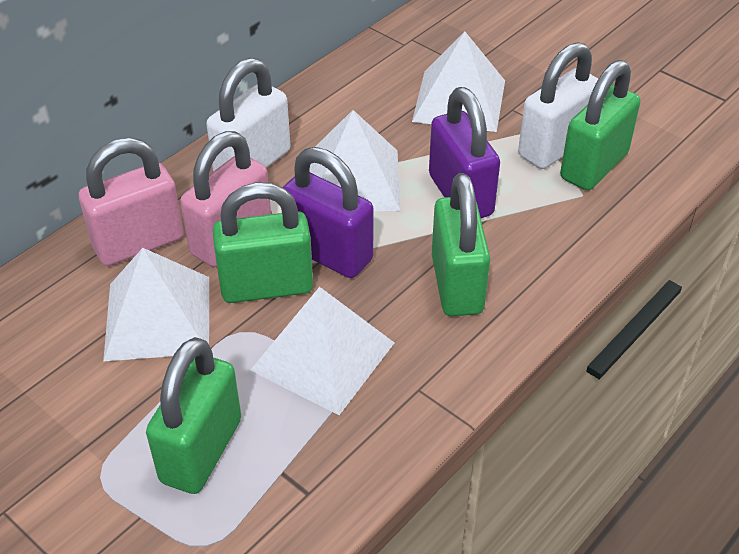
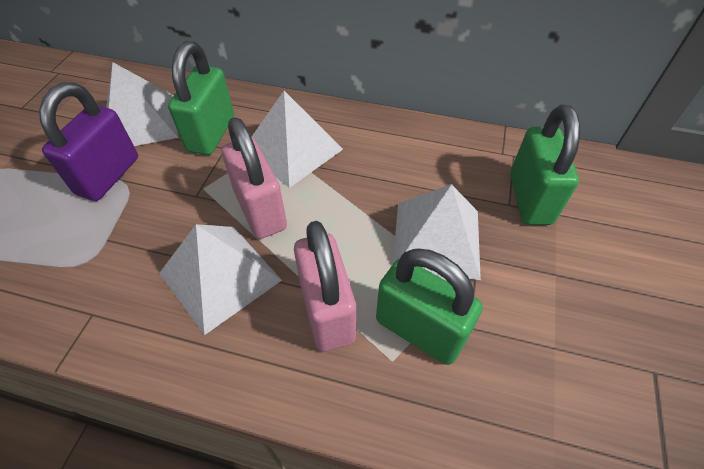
green padlock: 4 -> 3
purple padlock: 2 -> 1
white padlock: 2 -> 0

